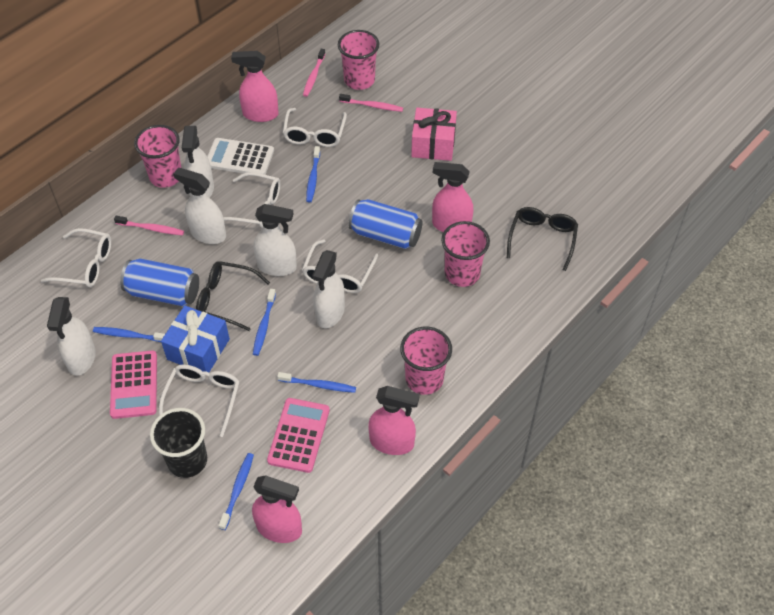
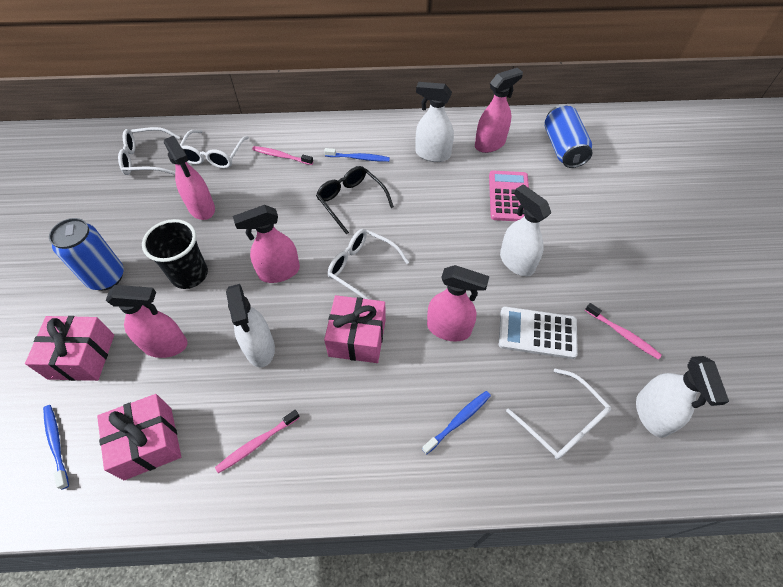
black glasses: 2 -> 1
blue gift: 1 -> 0
blue toothbrush: 5 -> 3
pink calculator: 2 -> 1
pink cup: 4 -> 0
pink gift: 1 -> 3
pink spray bottle: 4 -> 5
white glasses: 5 -> 4
white spray bottle: 5 -> 4

